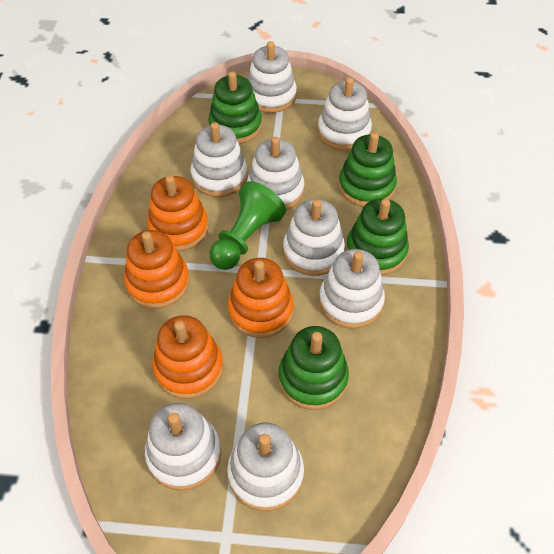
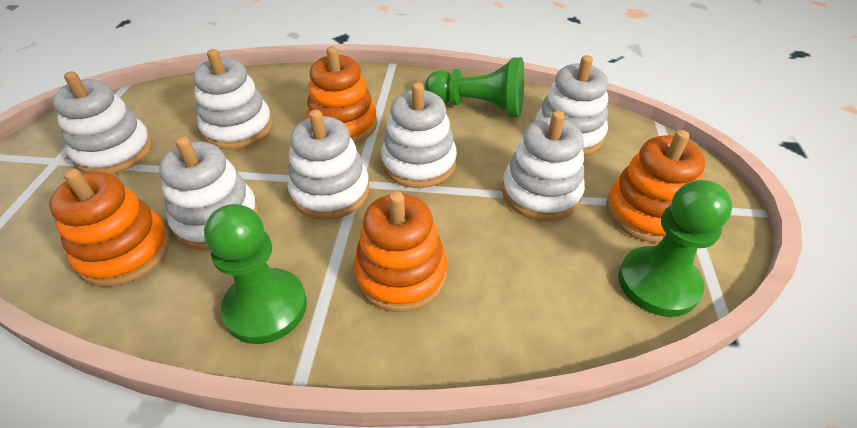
green pawn: 1 -> 3
green stacking toy: 4 -> 0
white stacking toy: 8 -> 7

